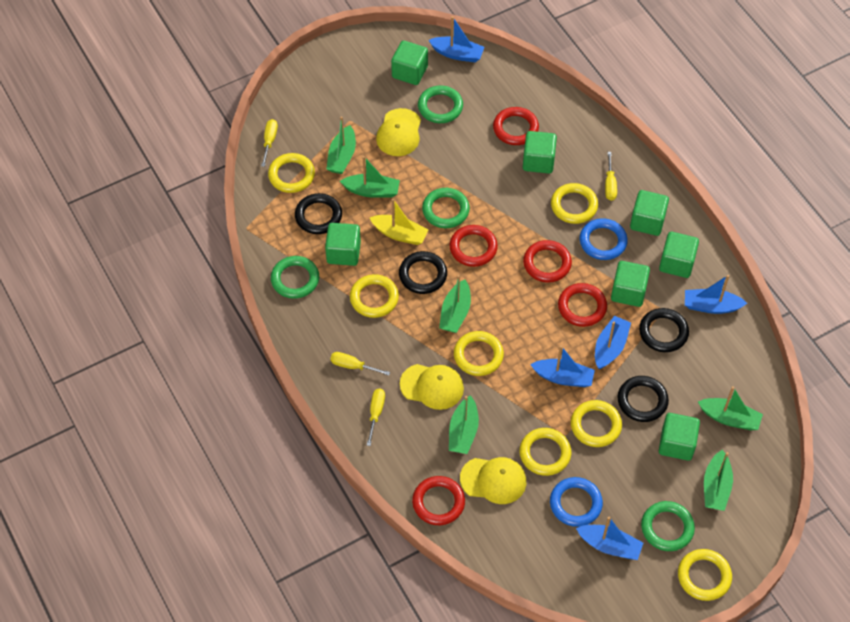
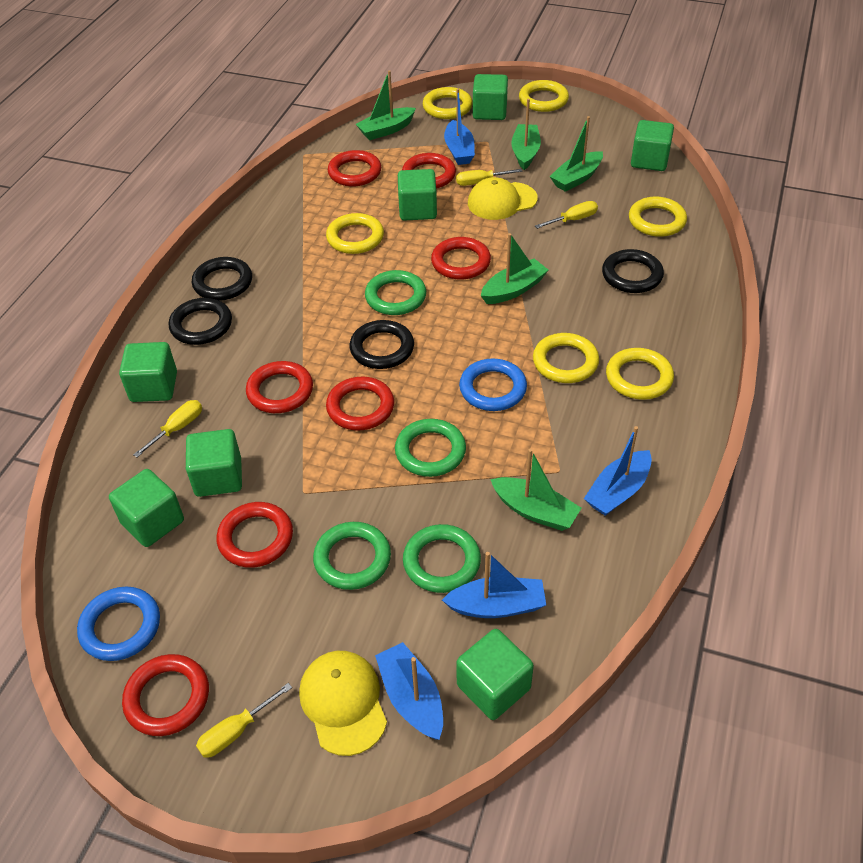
blue boat: 5 -> 4
green boat: 6 -> 5
red ring: 5 -> 7
yellow boat: 1 -> 0
yellow cap: 3 -> 2
yellow ring: 7 -> 6

